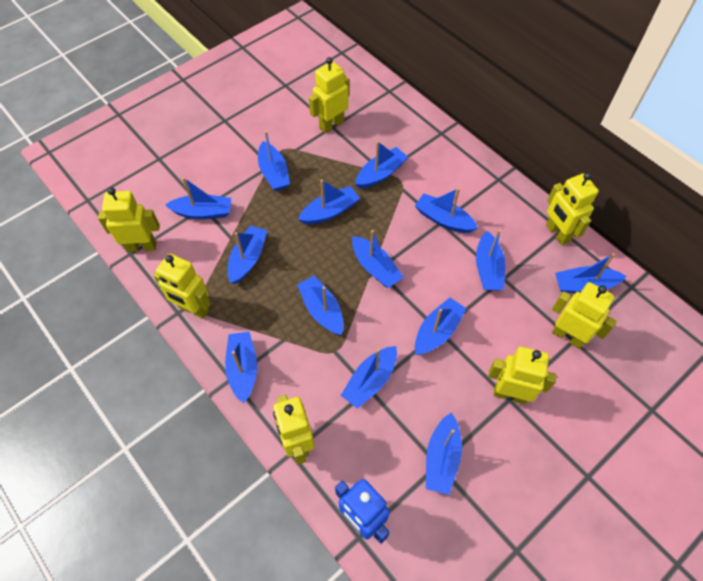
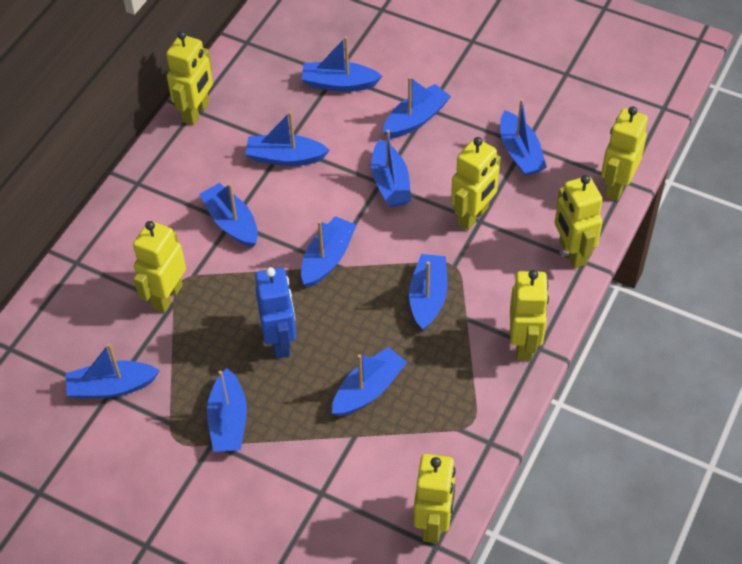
blue boat: 14 -> 11

